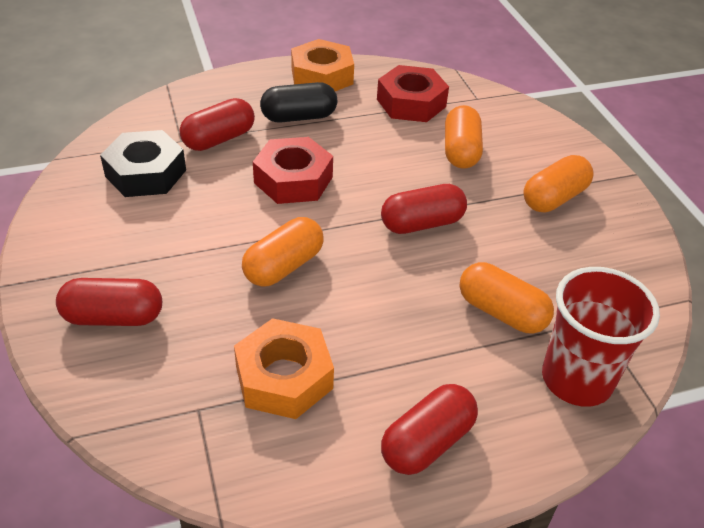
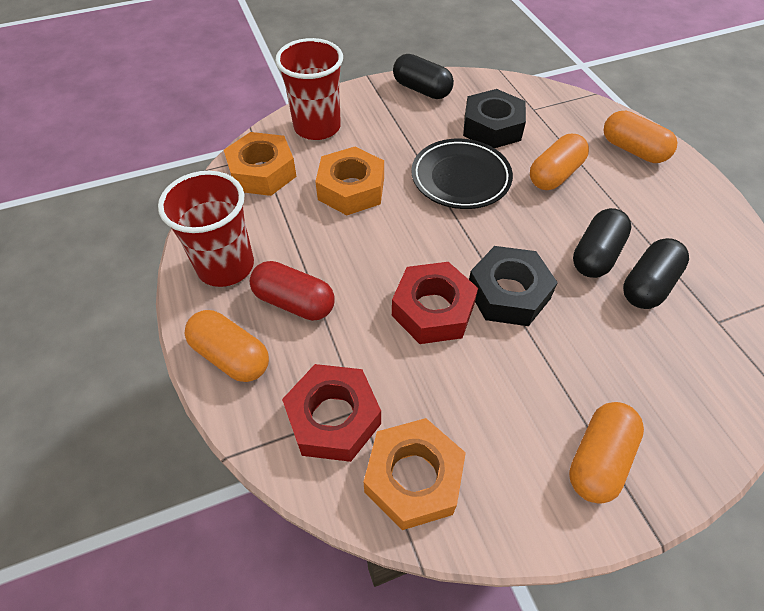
black capsule: 1 -> 3
black nut: 1 -> 2
black plate: 0 -> 1
orange nut: 2 -> 3
red capsule: 4 -> 1
red cup: 1 -> 2

